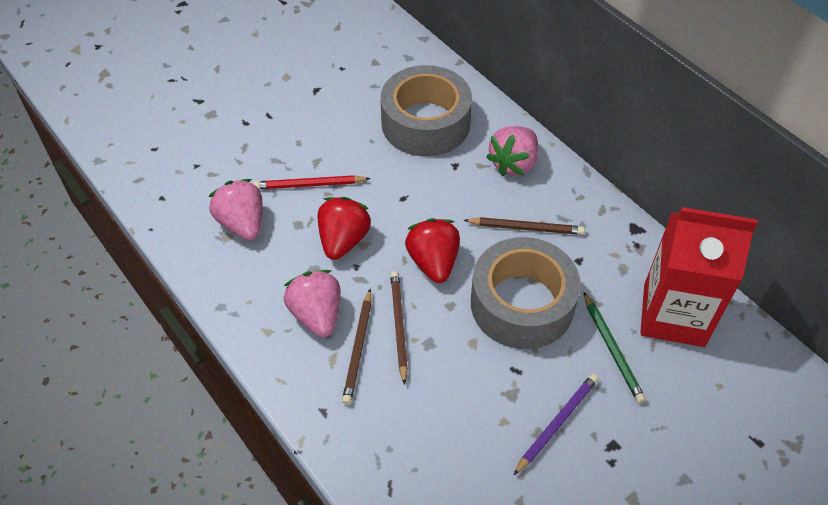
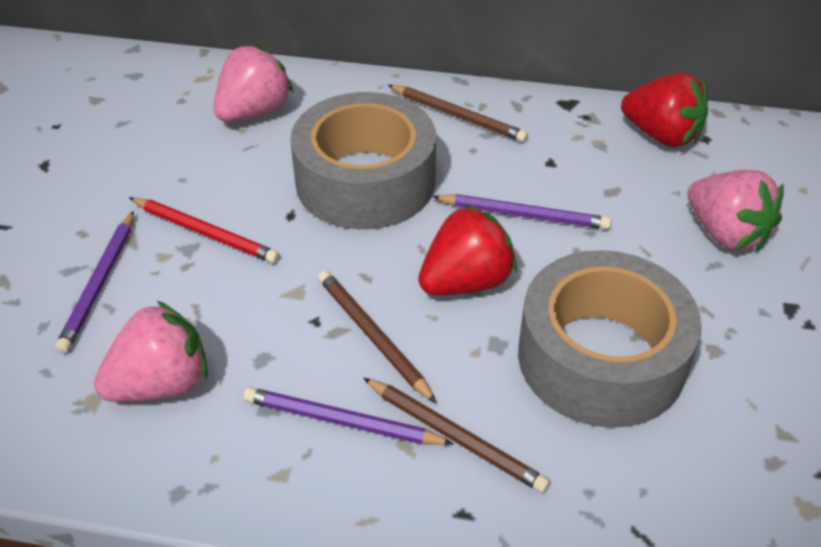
green pencil: 1 -> 0
purple pencil: 1 -> 3
red carton: 1 -> 0

